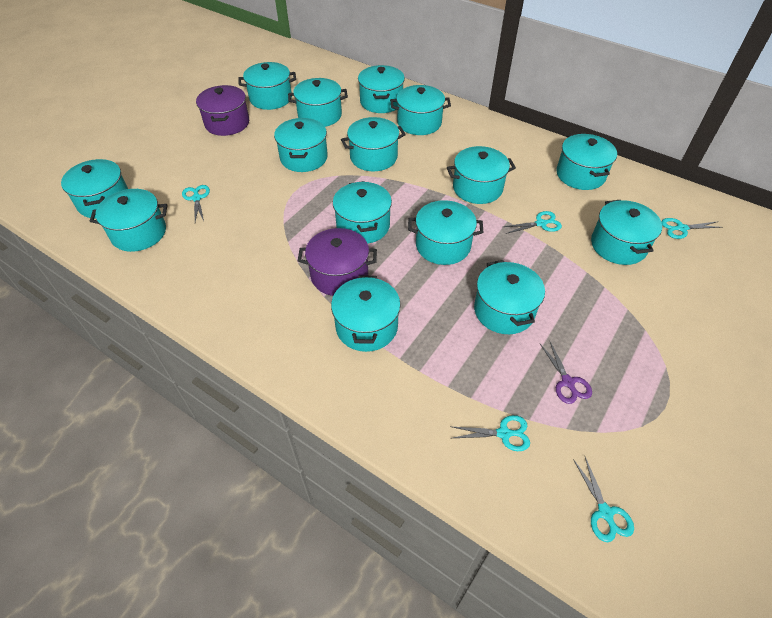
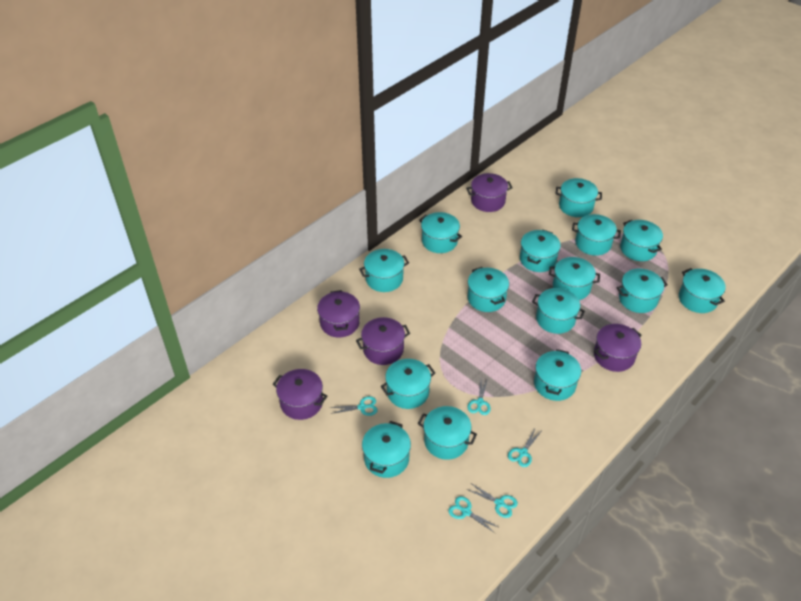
purple pot: 2 -> 5
purple scissors: 1 -> 0

